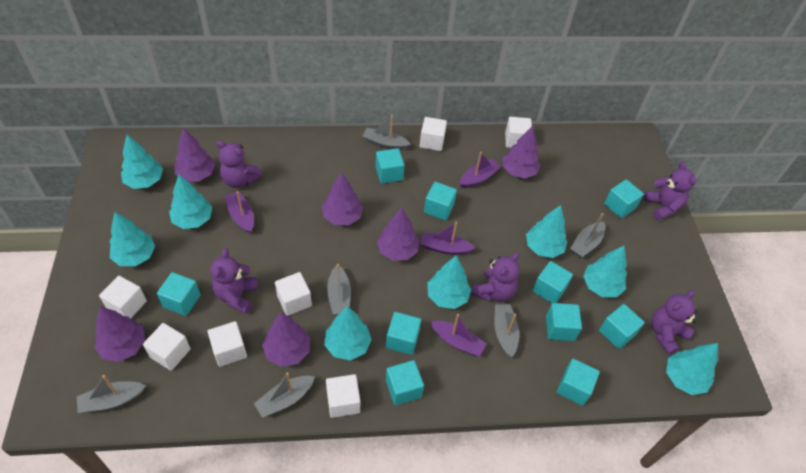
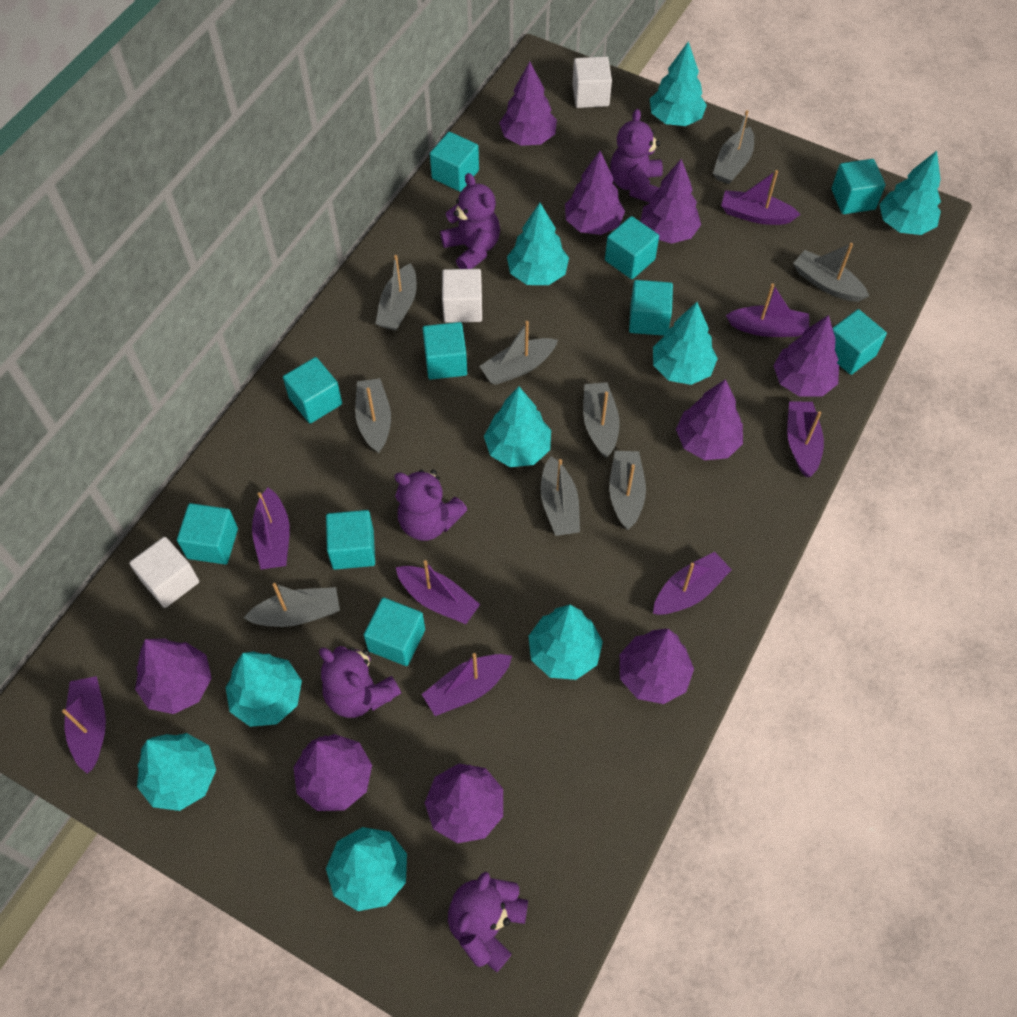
grey boat: 6 -> 9
purple boat: 4 -> 8
purple tree: 6 -> 9
turquoise tree: 8 -> 9
white cube: 7 -> 3

